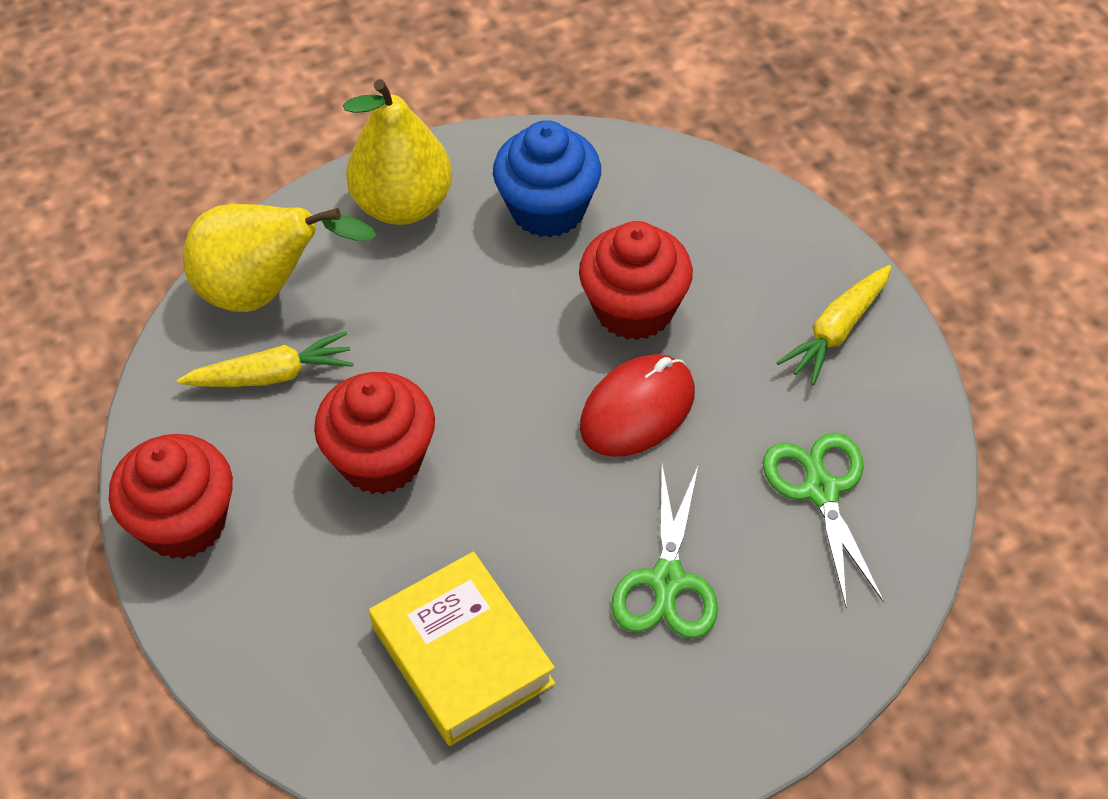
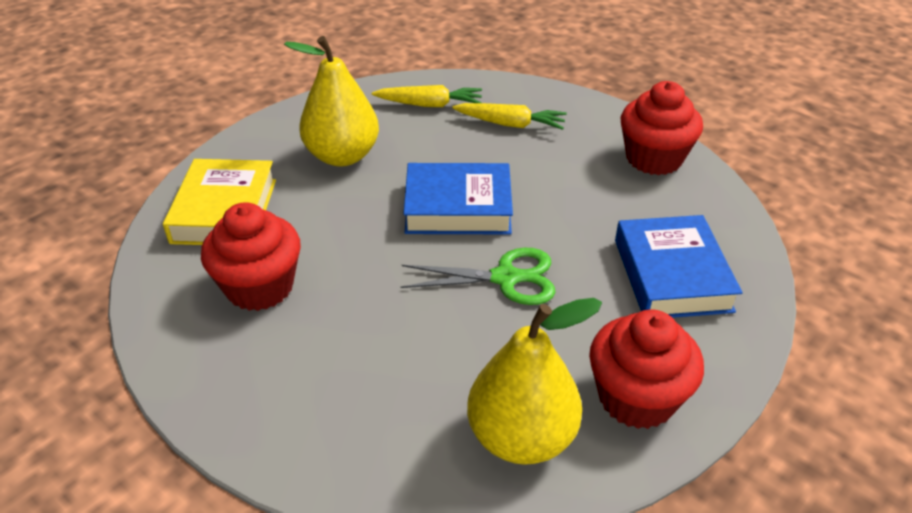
blue book: 0 -> 2
blue cupcake: 1 -> 0
green scissors: 2 -> 1
red mouse: 1 -> 0

